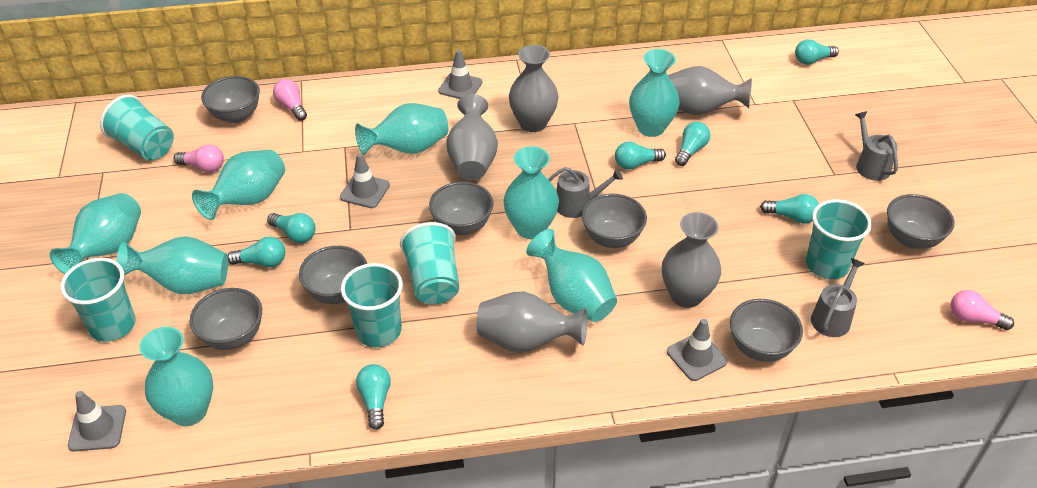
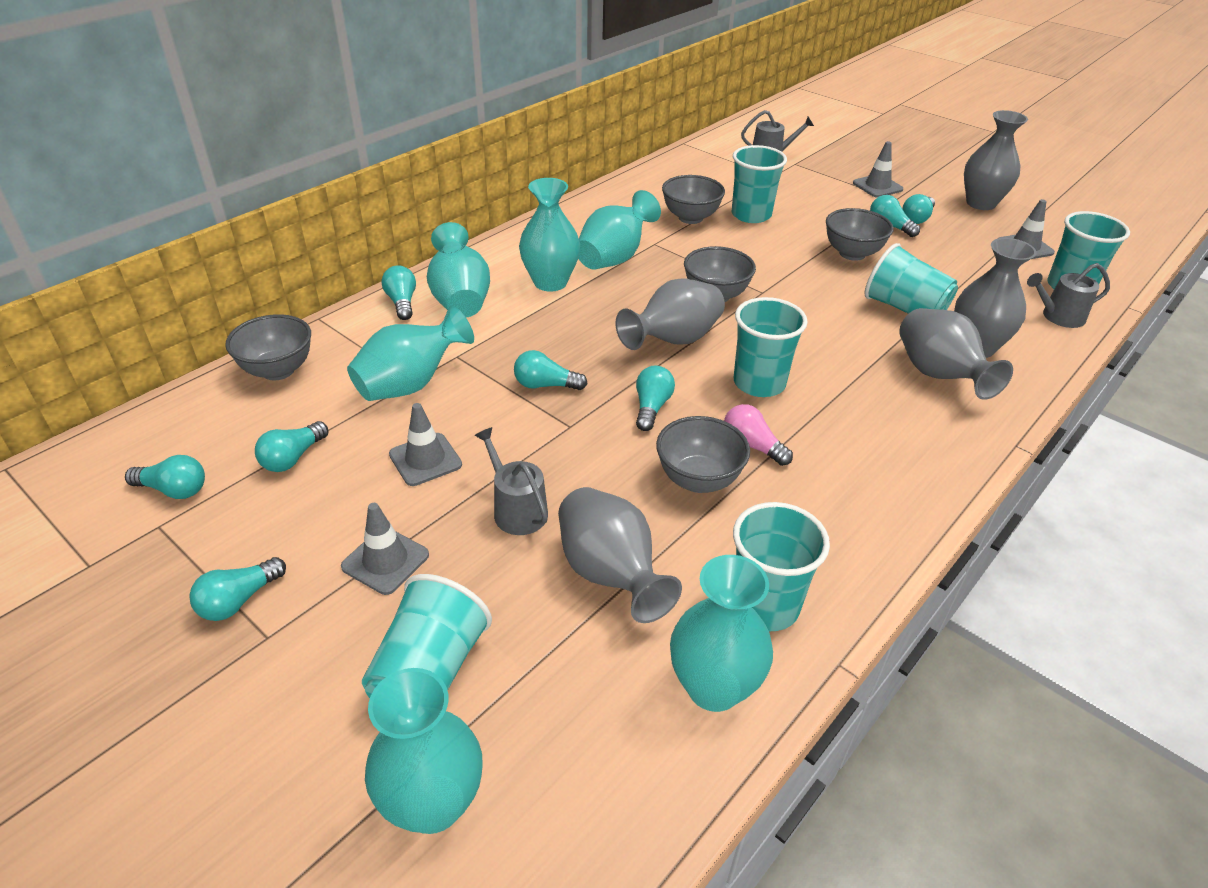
grey bowl: 7 -> 5
pink light bulb: 3 -> 1
turquoise cup: 5 -> 6
turquoise light bulb: 7 -> 8
turquoise vase: 8 -> 6

